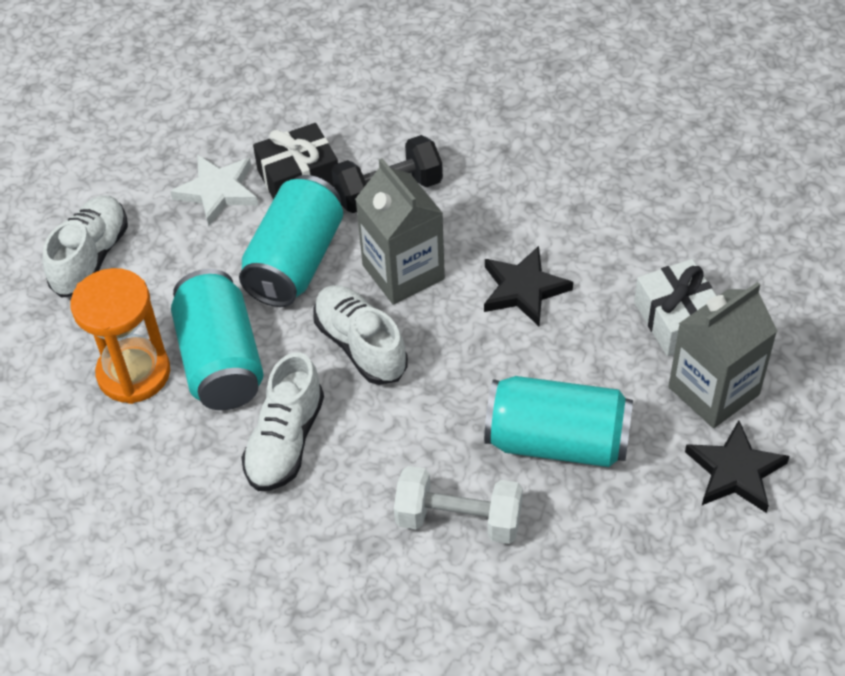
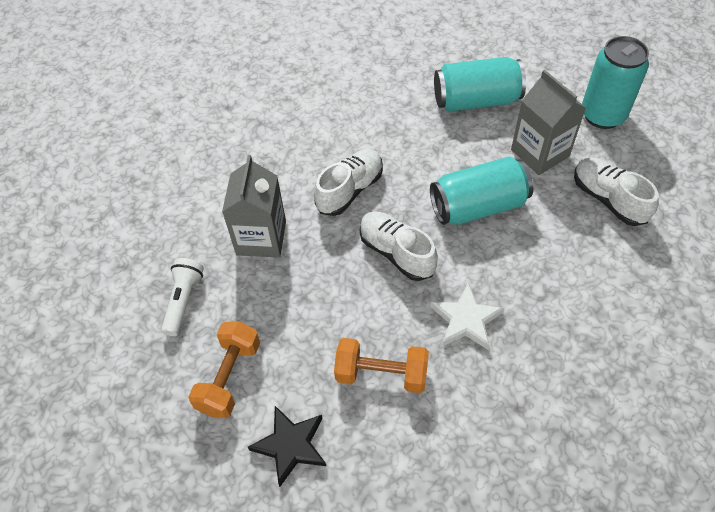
black dumbbell: 1 -> 0
black gift: 1 -> 0
black star: 2 -> 1
orange dumbbell: 0 -> 2
orange hourglass: 1 -> 0
white dumbbell: 1 -> 0
white flashlight: 0 -> 1
white gift: 1 -> 0

